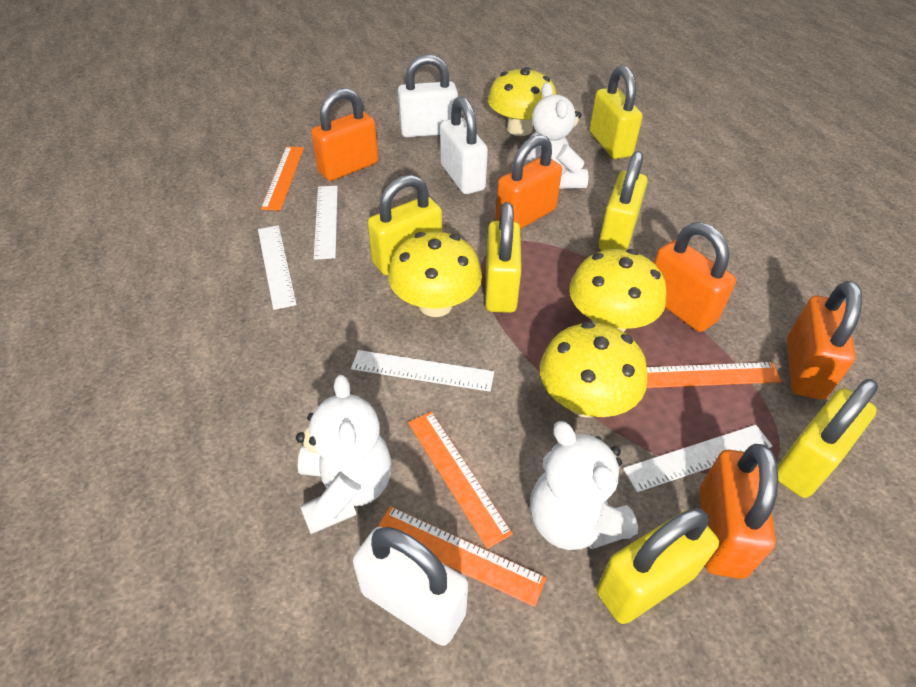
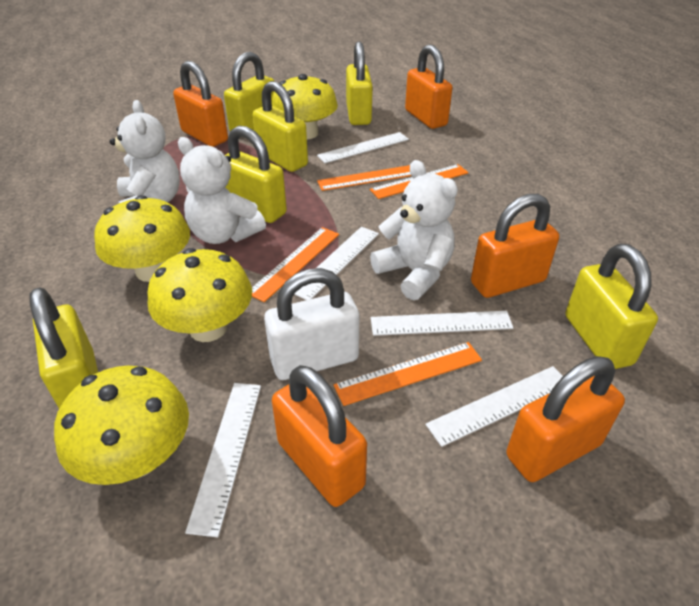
white padlock: 3 -> 1
white ruler: 4 -> 5

